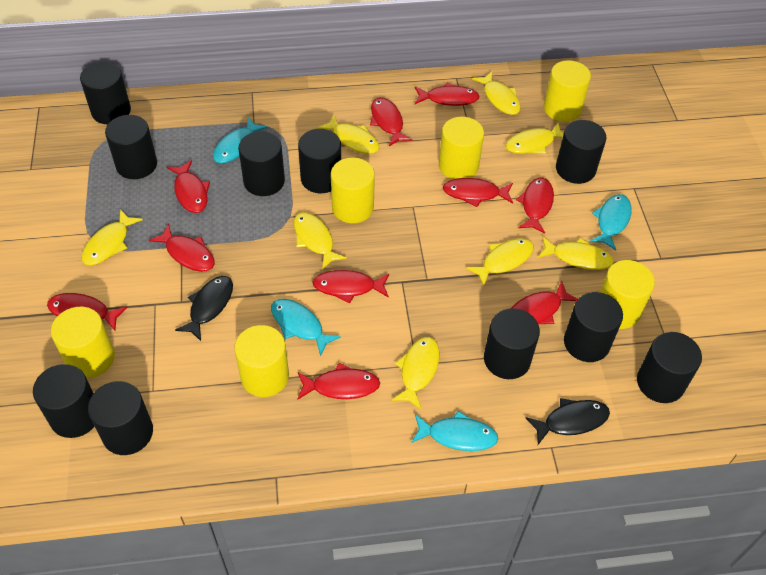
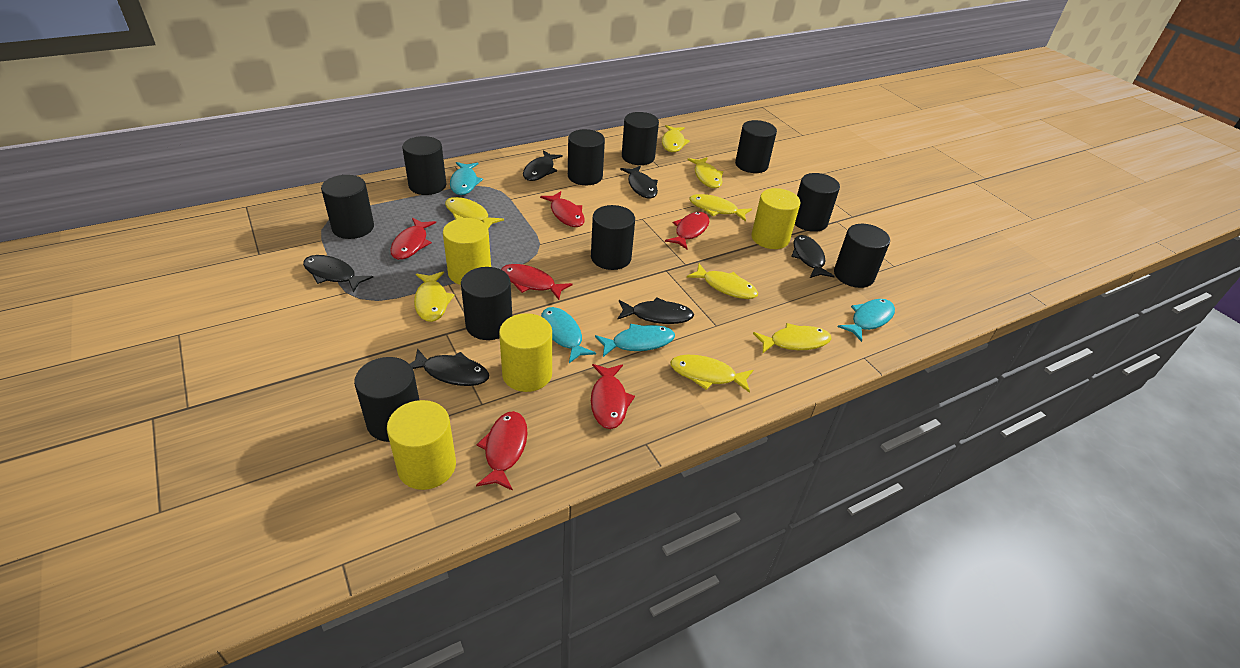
black fish: 2 -> 6
red fish: 10 -> 6
yellow cylinder: 6 -> 4

